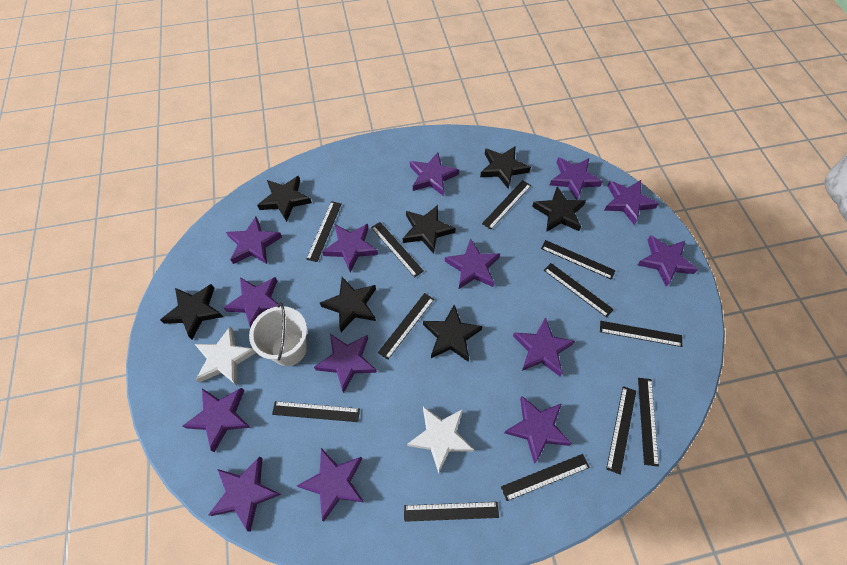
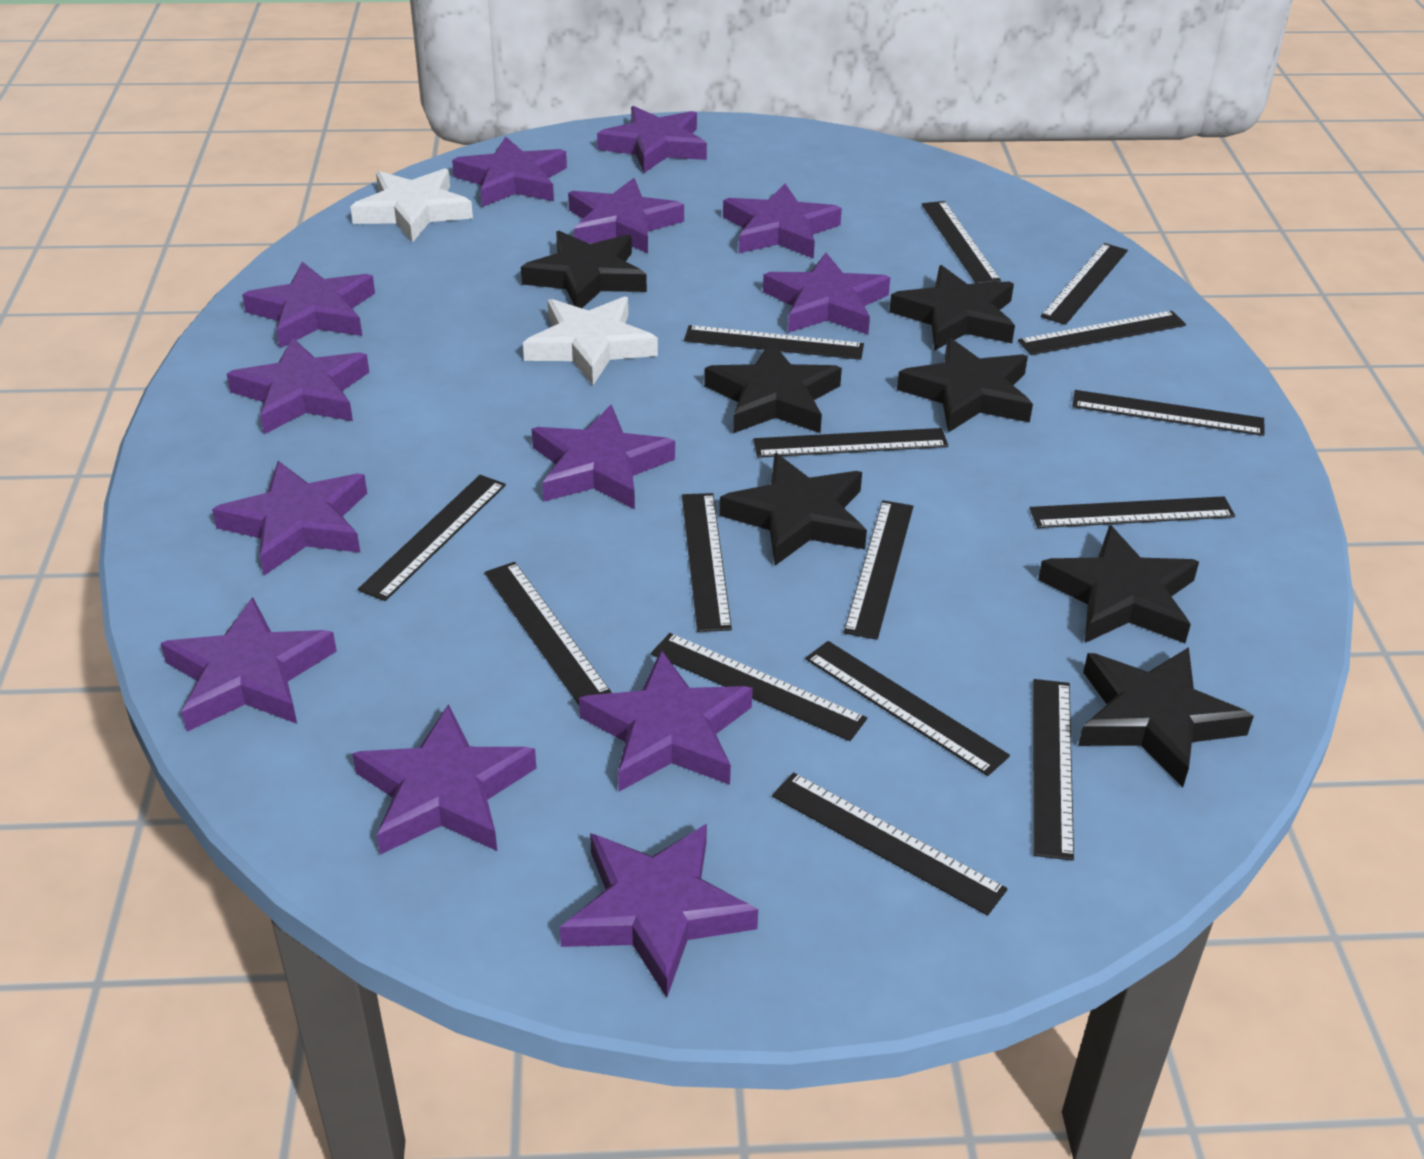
black ruler: 12 -> 15
purple star: 14 -> 13
white bucket: 1 -> 0

